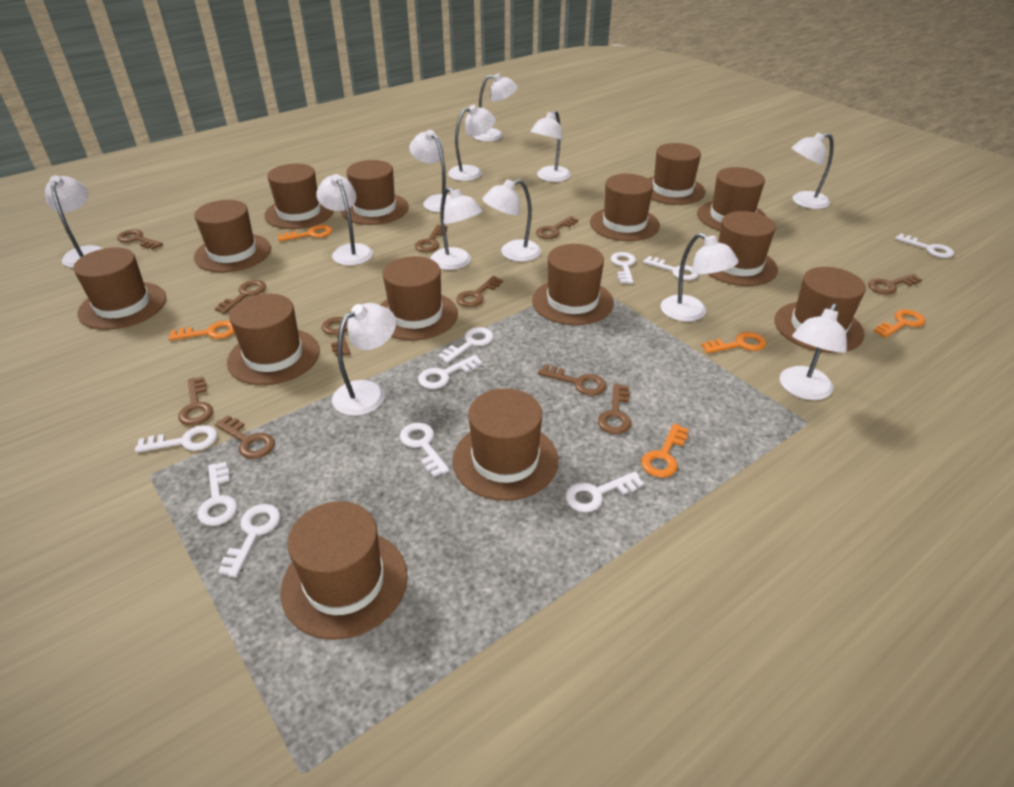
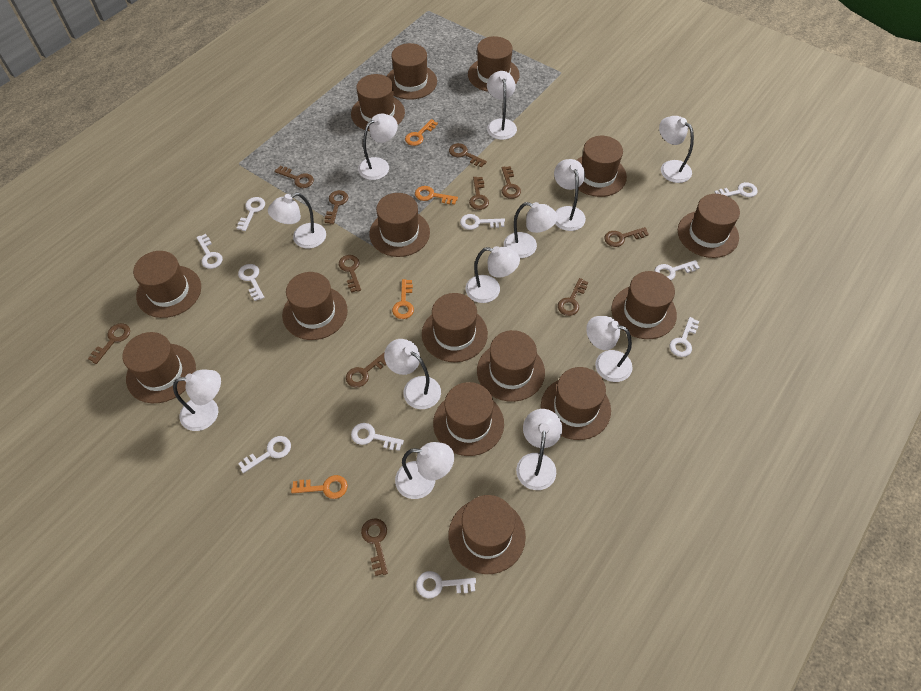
brown hat: 14 -> 15
orange key: 5 -> 4

